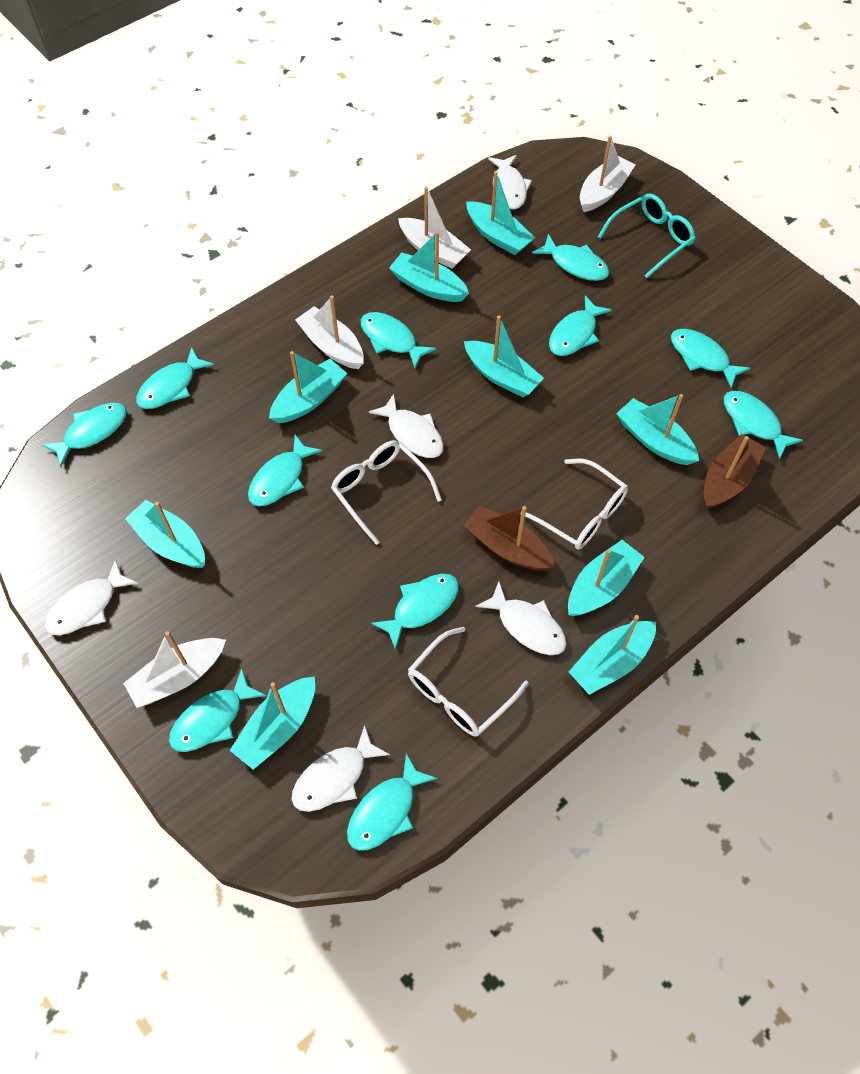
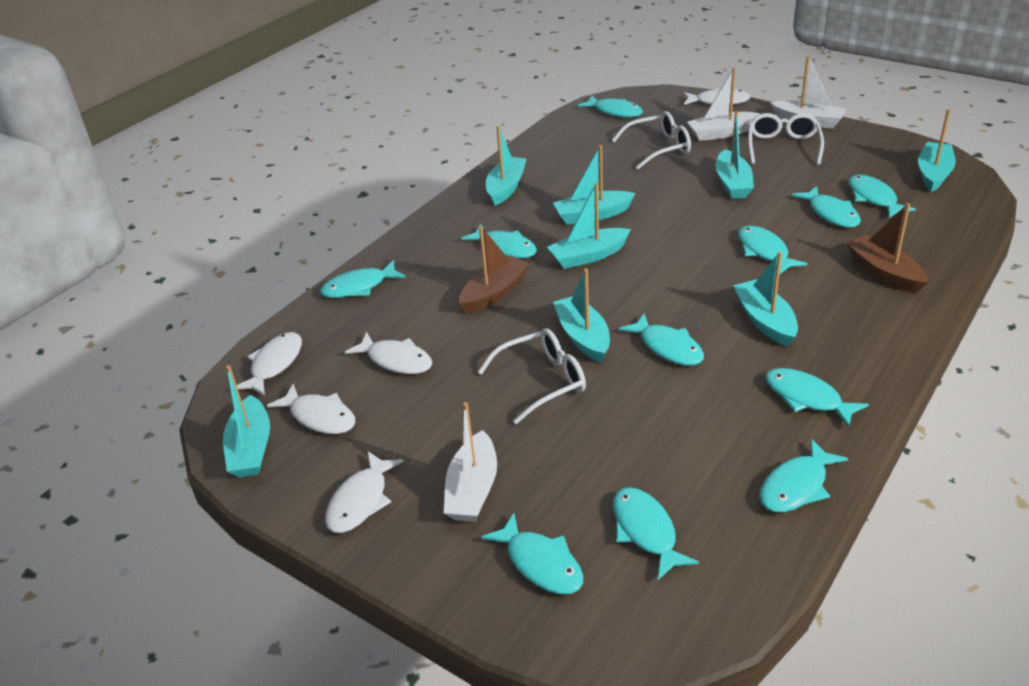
turquoise boat: 9 -> 8
turquoise glasses: 1 -> 0
white boat: 4 -> 3

